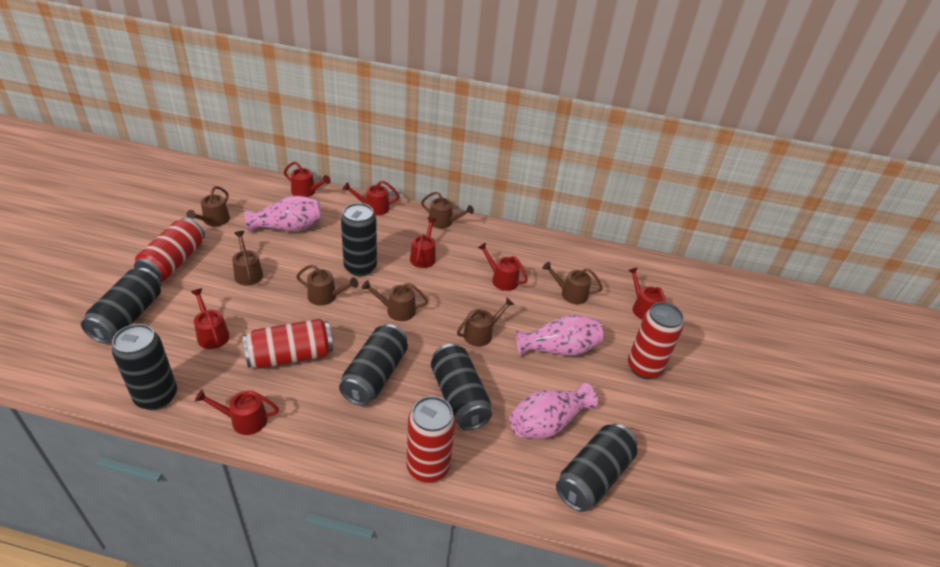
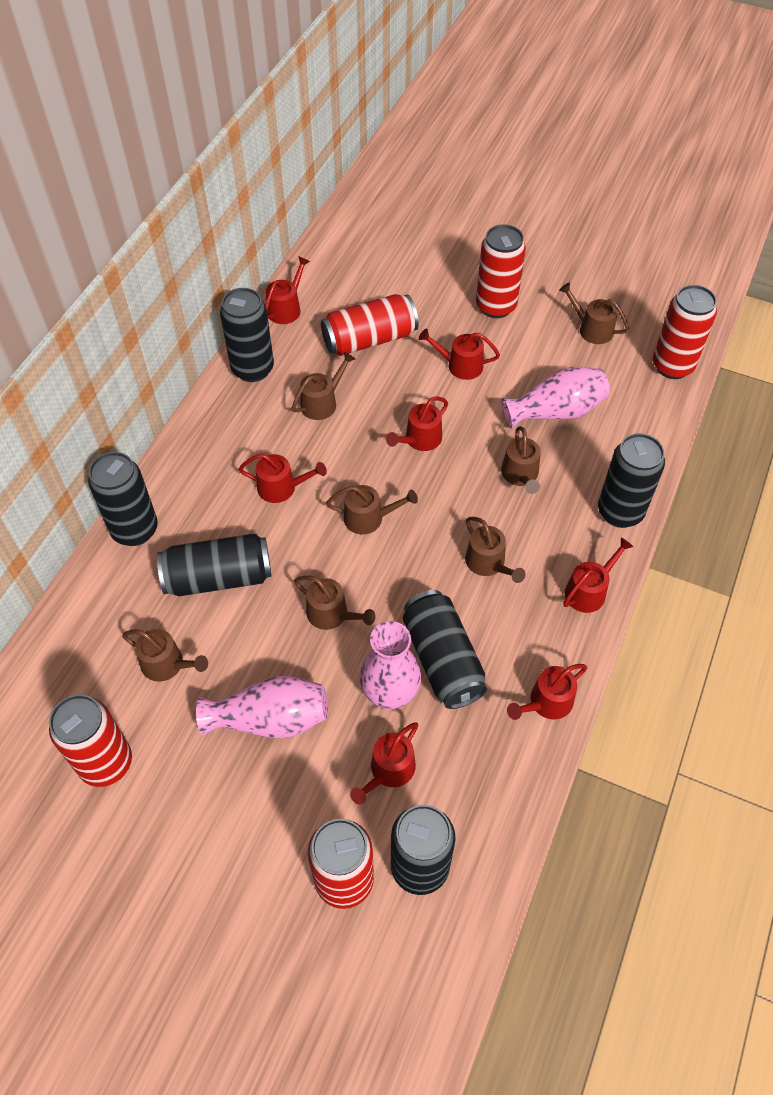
red can: 4 -> 5

